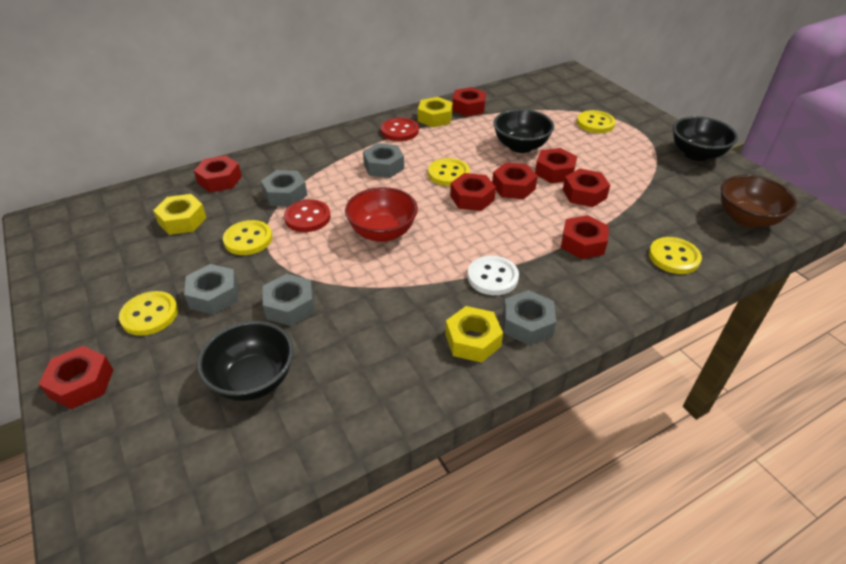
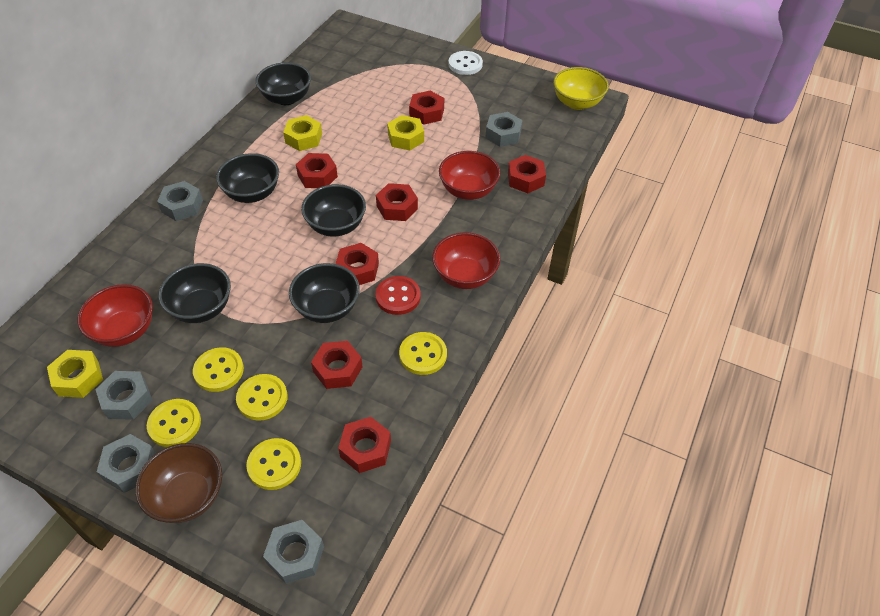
black bowl: 3 -> 5
red bowl: 1 -> 3
red button: 2 -> 1
red nut: 8 -> 7
yellow bowl: 0 -> 1

